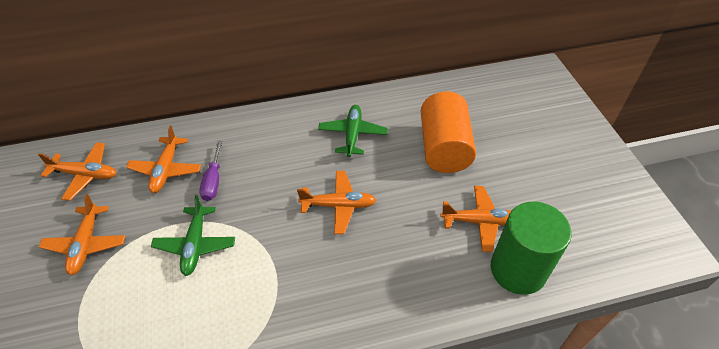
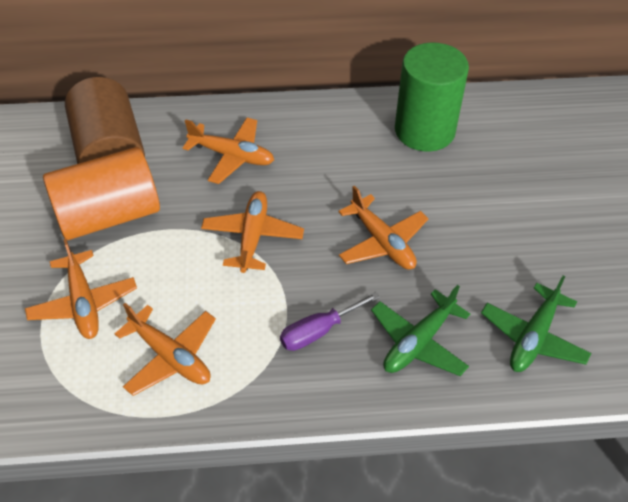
brown cylinder: 0 -> 1

